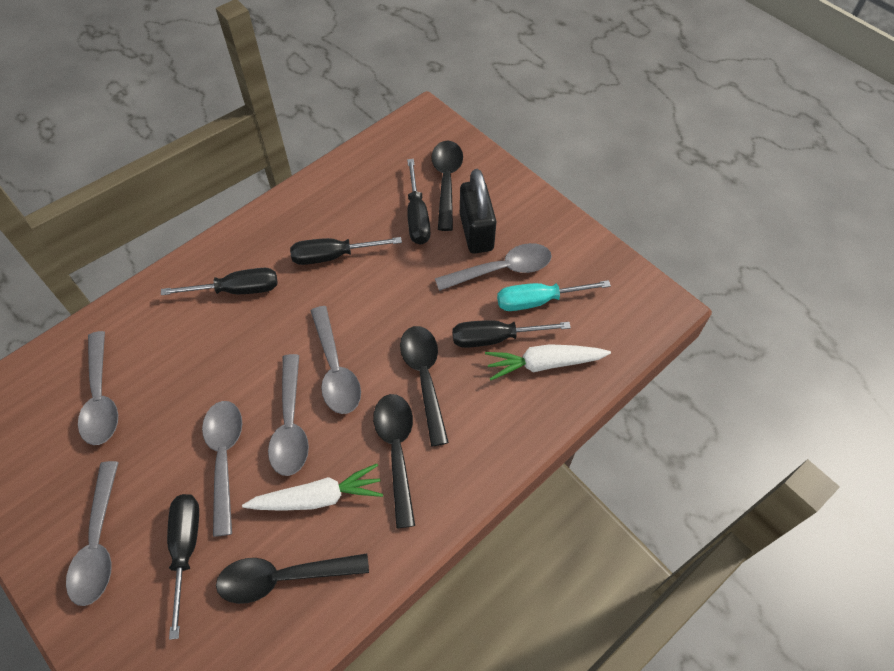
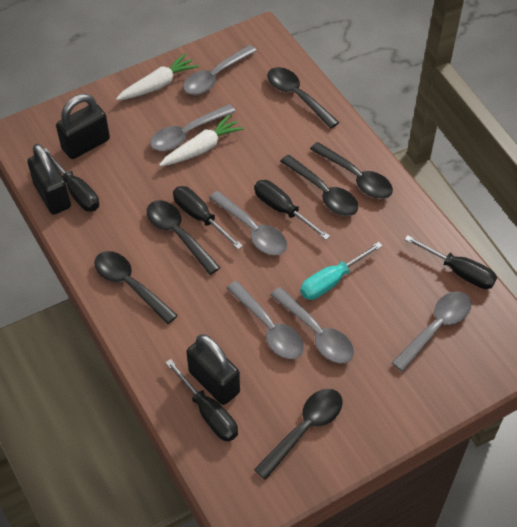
black padlock: 1 -> 3
black spoon: 4 -> 6

